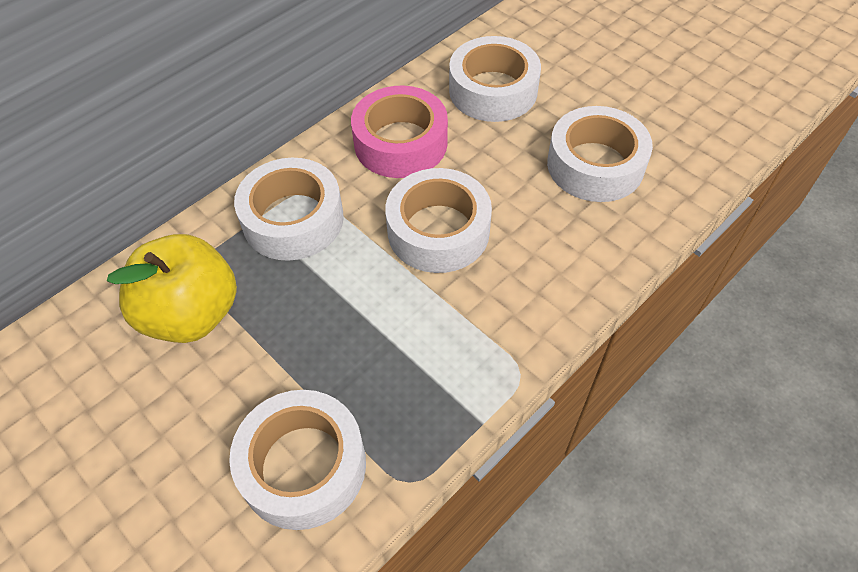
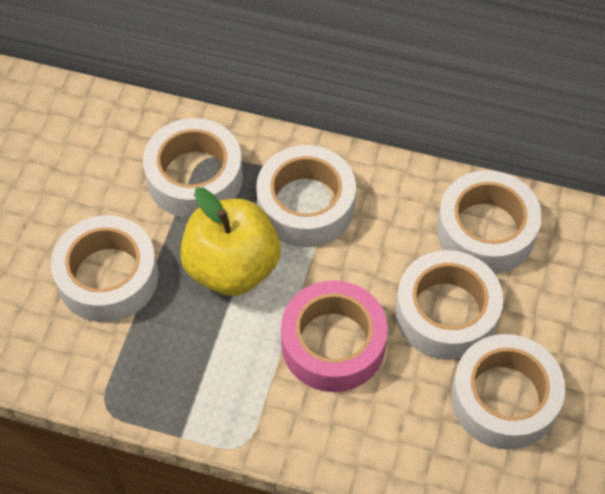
white tape: 5 -> 6

